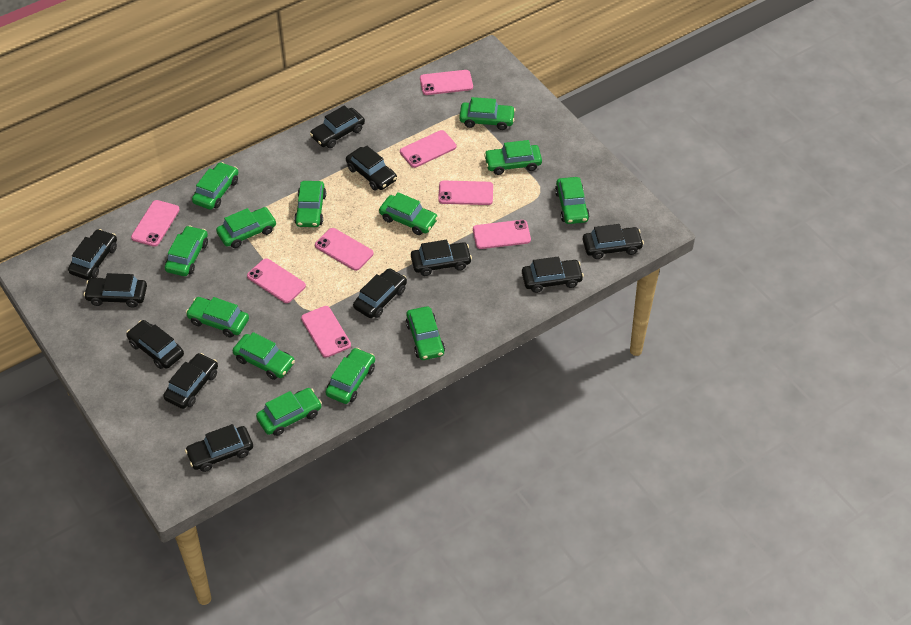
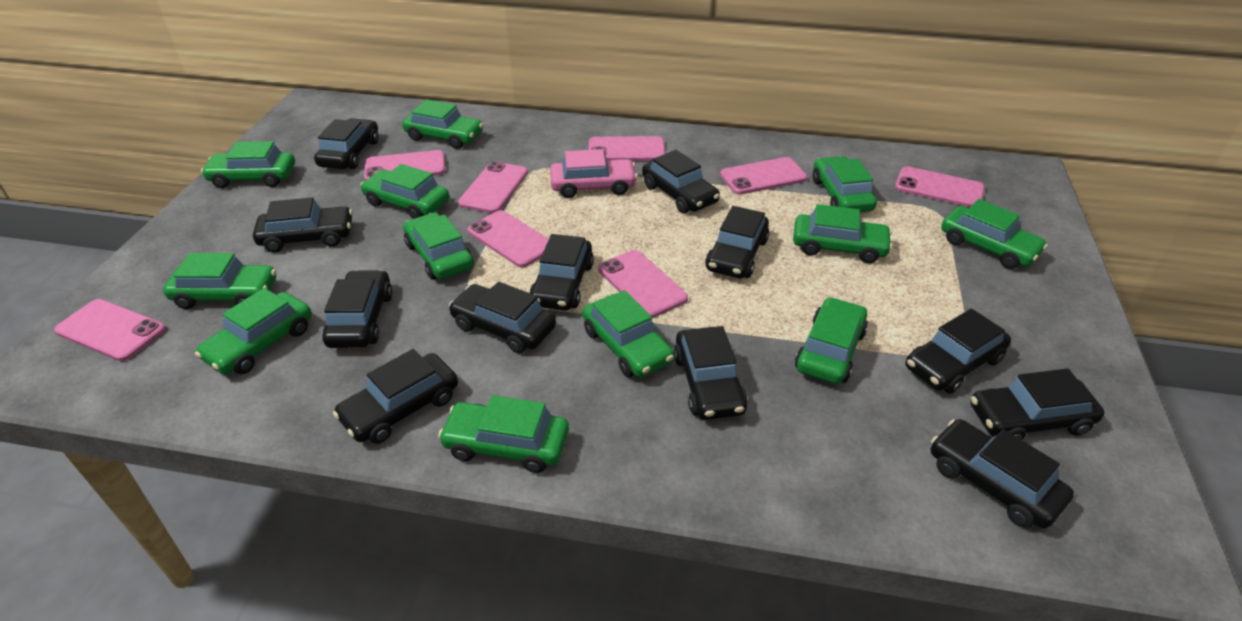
black car: 11 -> 12
green car: 13 -> 12
pink car: 0 -> 1

